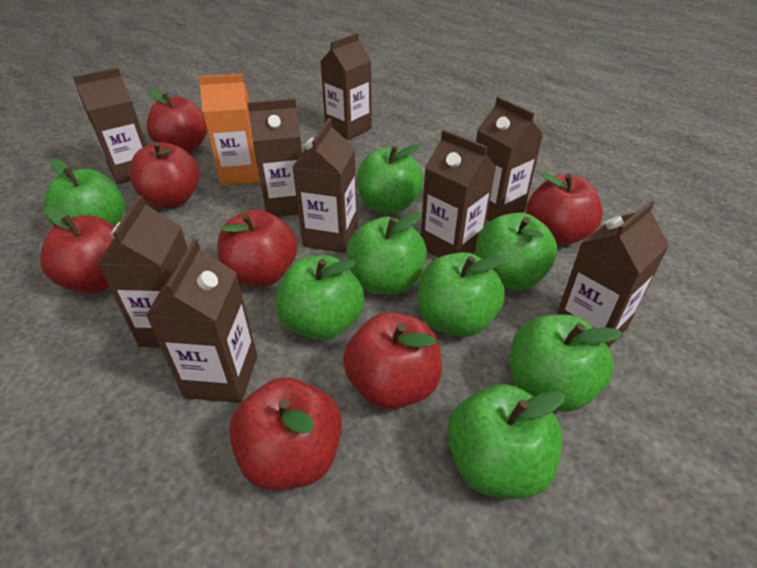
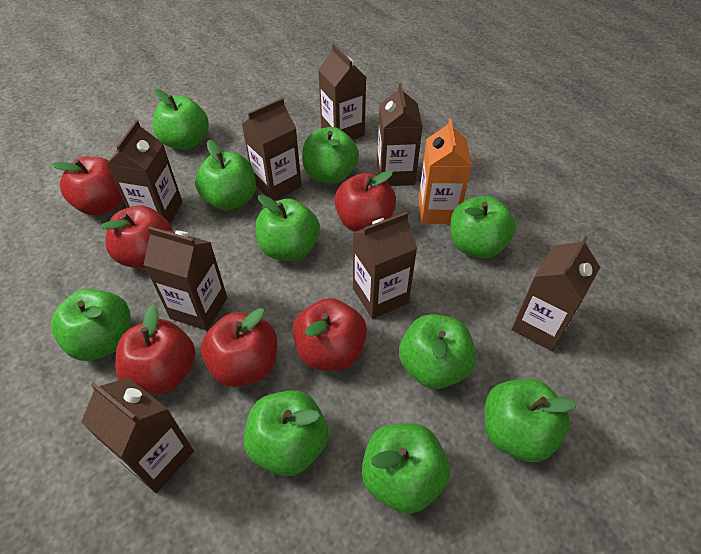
brown carton: 9 -> 8
green apple: 8 -> 10
red apple: 7 -> 6

